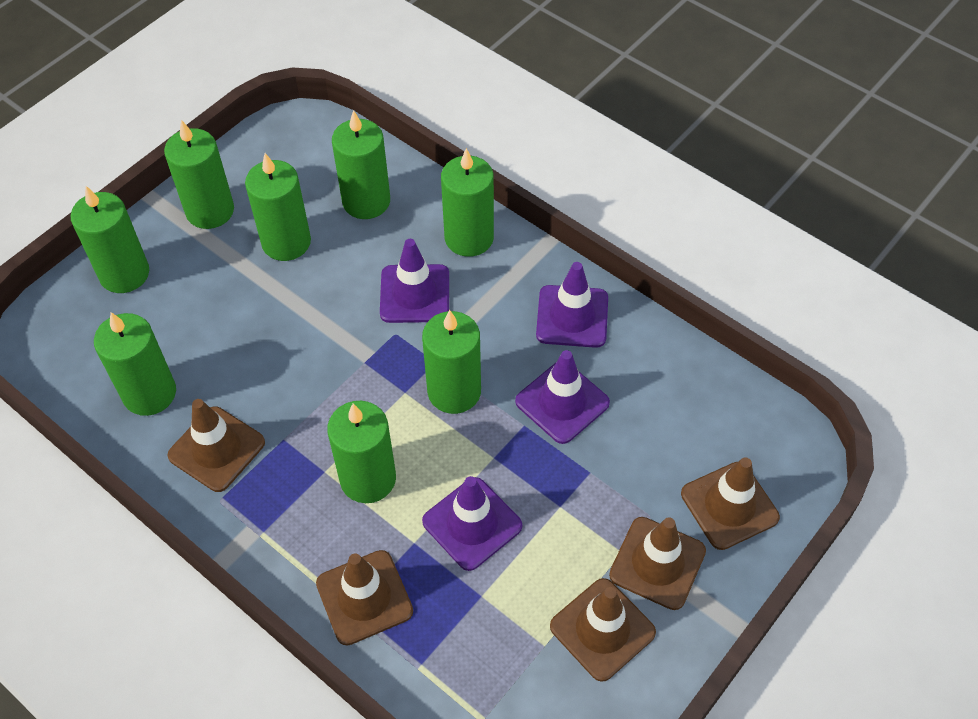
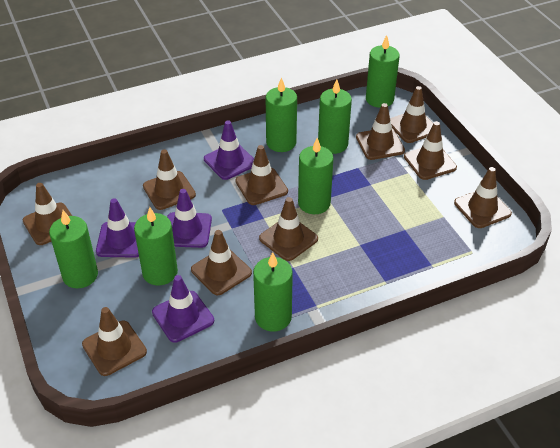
brown traffic cone: 5 -> 10
green candle: 8 -> 7

